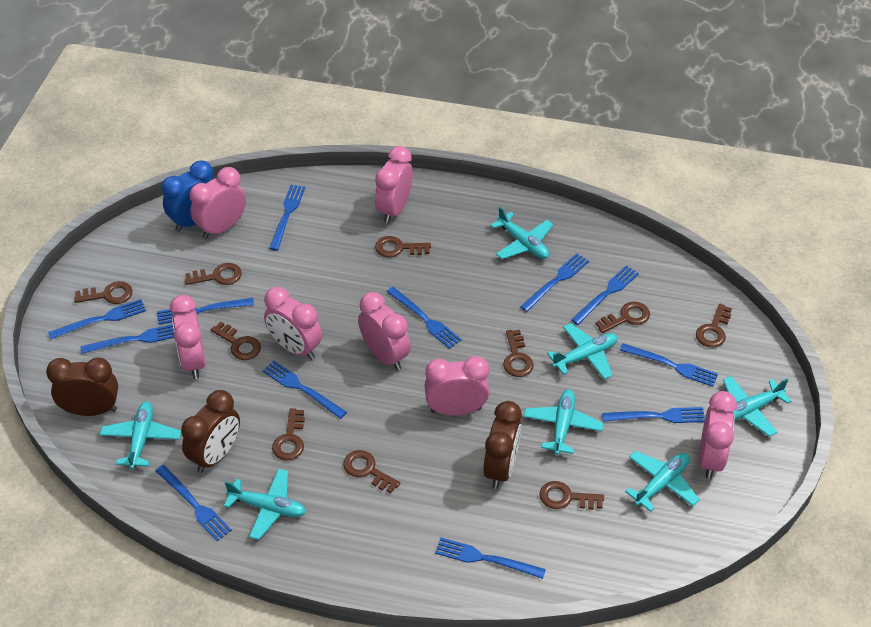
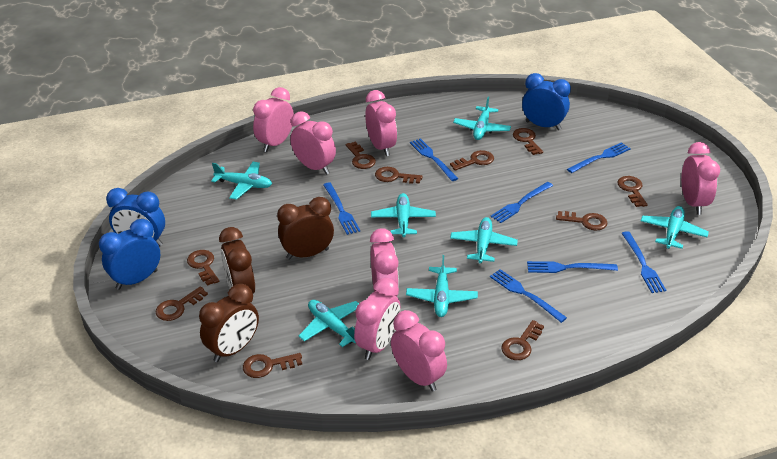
blue clock: 1 -> 3
blue fork: 12 -> 7

